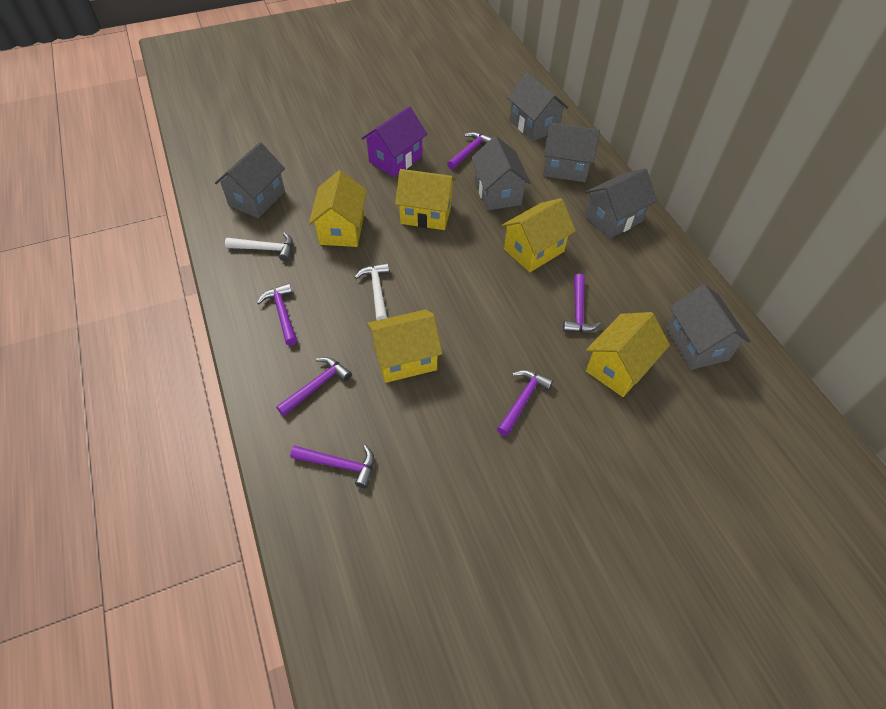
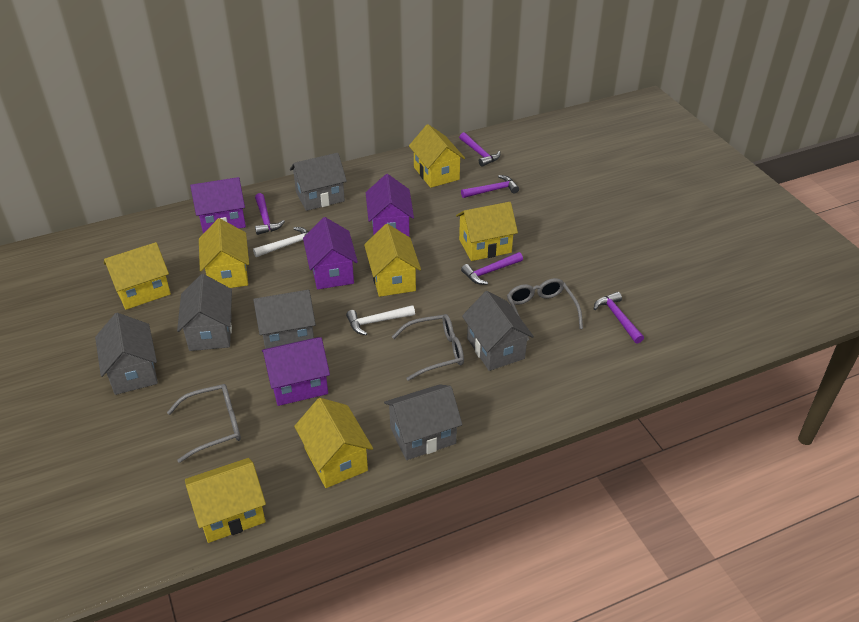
grey glasses: 0 -> 3
purple hammer: 6 -> 5
purple house: 1 -> 4
yellow house: 5 -> 7

